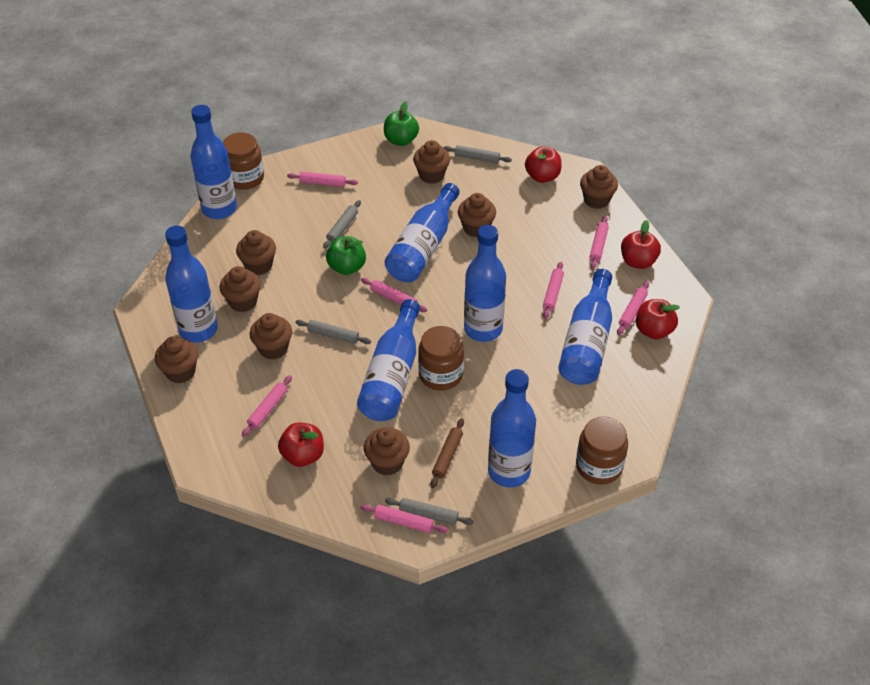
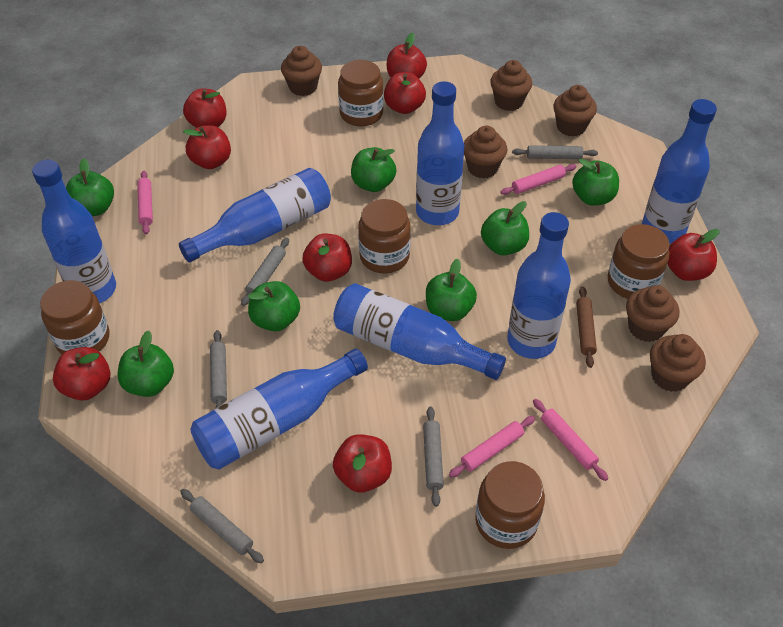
brown cupcake: 8 -> 6
brown jar: 3 -> 5
green apple: 2 -> 7
grey rolling pin: 4 -> 5
pink rolling pin: 7 -> 4
red apple: 4 -> 8

